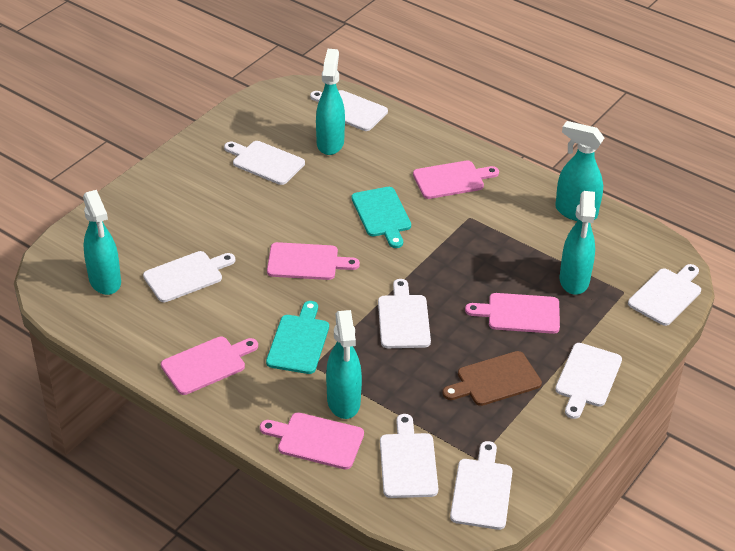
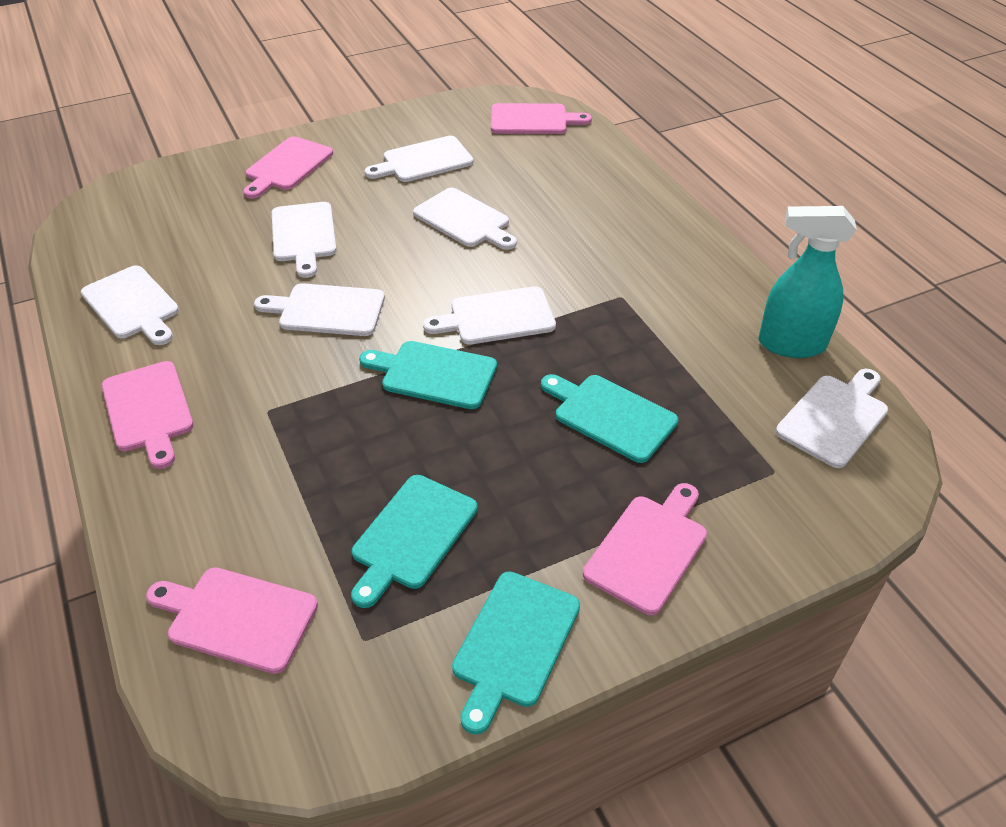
brown cutting board: 1 -> 0
turquoise cutting board: 2 -> 4
turquoise spray bottle: 5 -> 1
white cutting board: 8 -> 7

